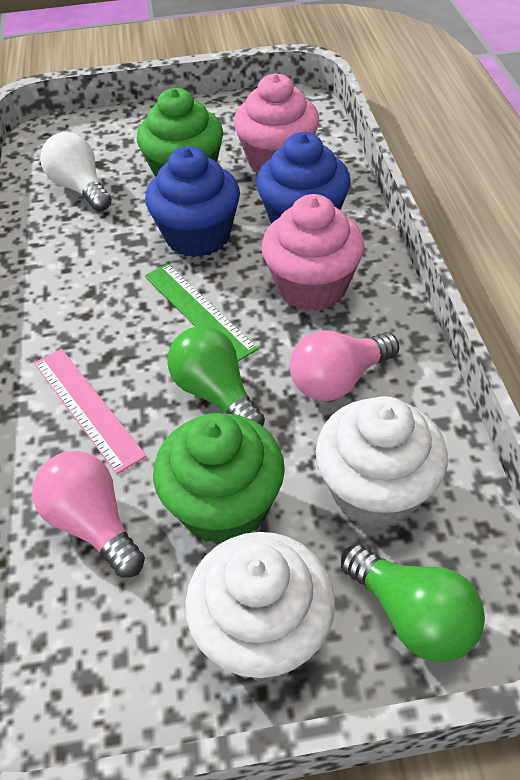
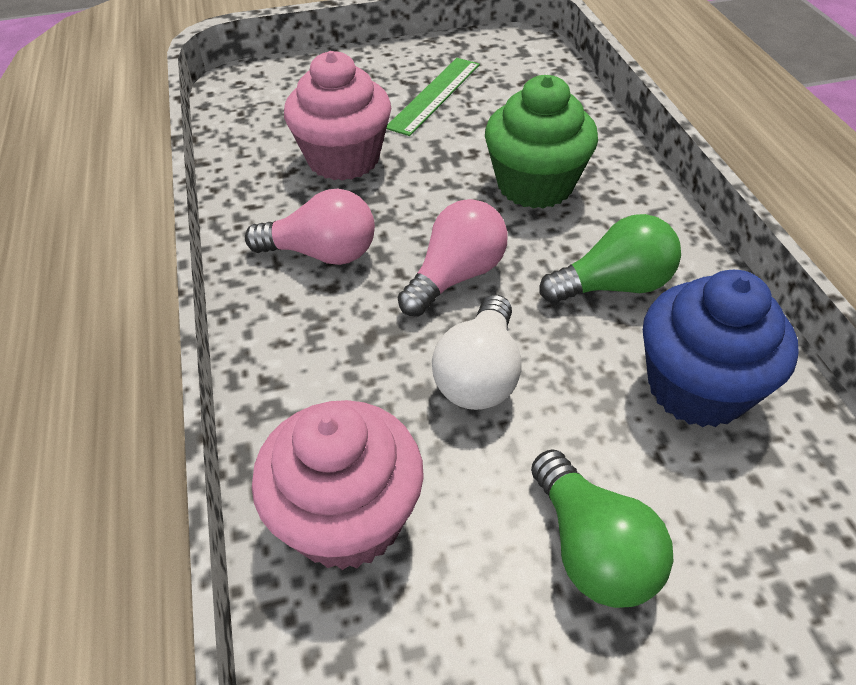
blue cupcake: 2 -> 1
green cupcake: 2 -> 1
pink ruler: 1 -> 0
white cupcake: 2 -> 0

